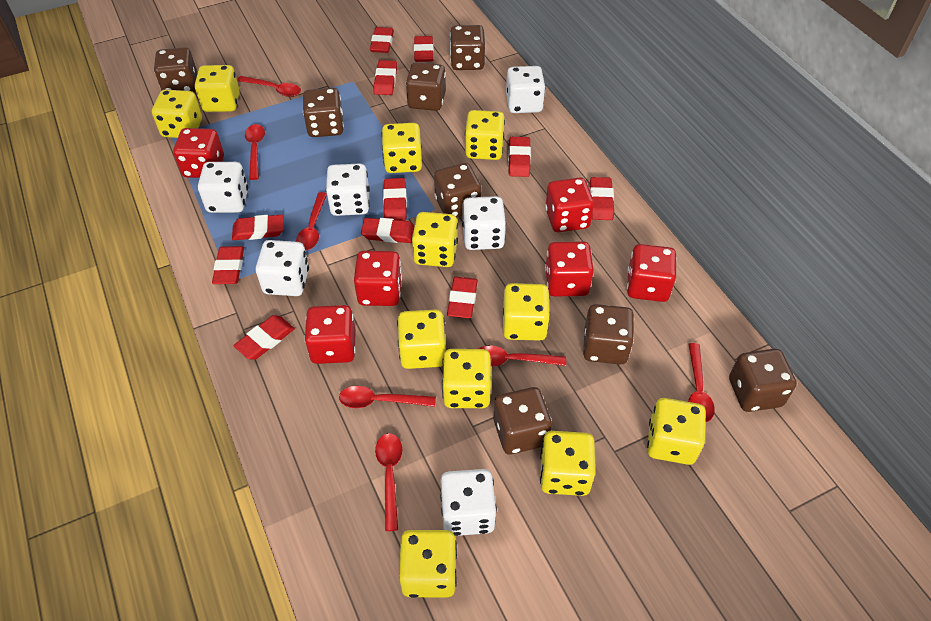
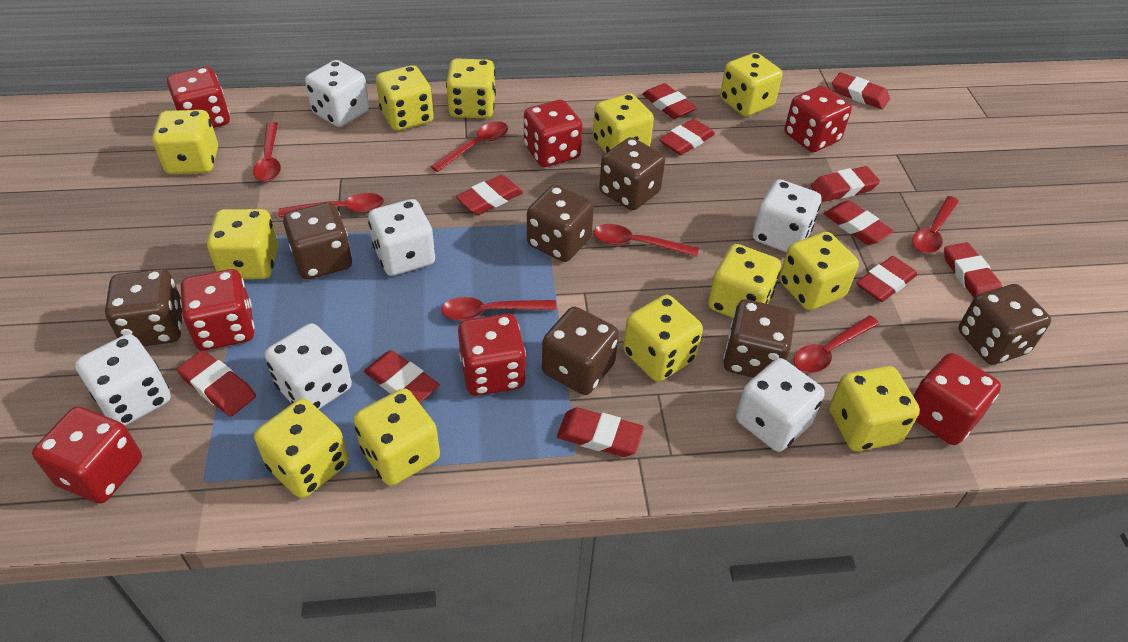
brown dice: 8 -> 7
red dice: 6 -> 7
yellow dice: 11 -> 12

